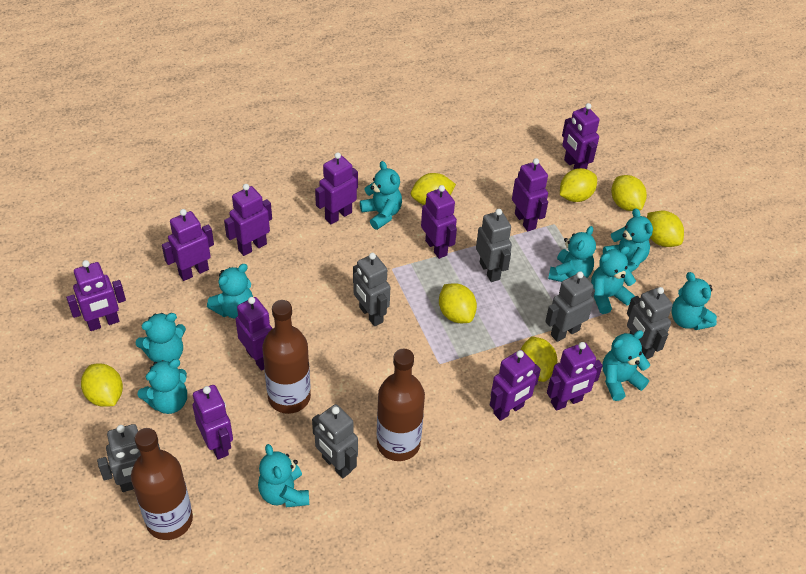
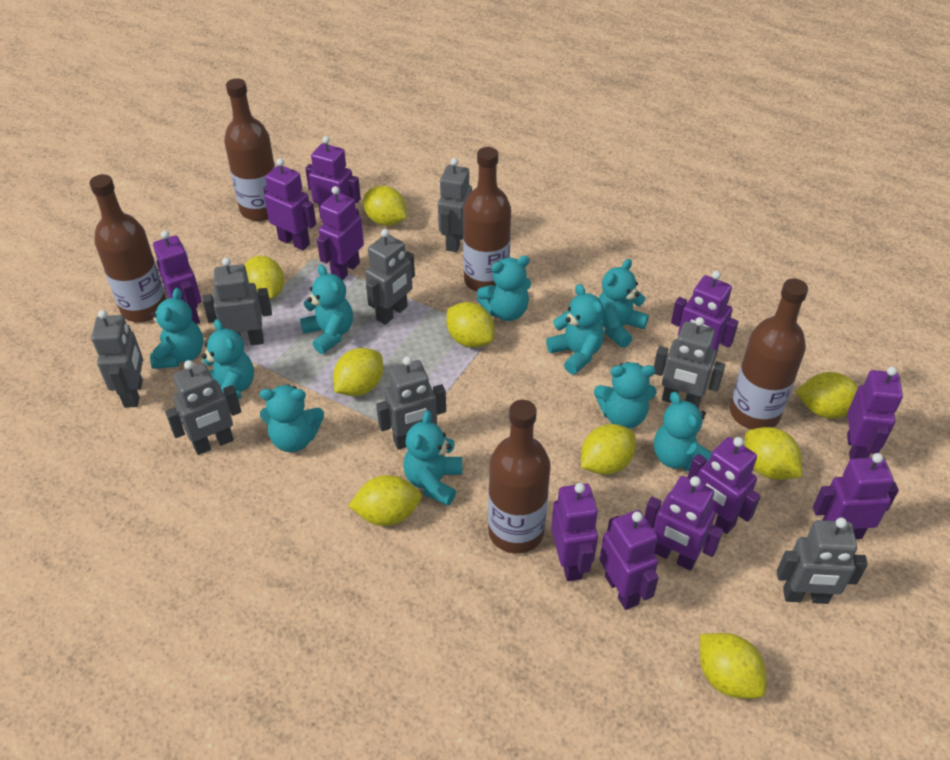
brown bottle: 3 -> 5
grey robot: 6 -> 8
yellow lemon: 7 -> 9

